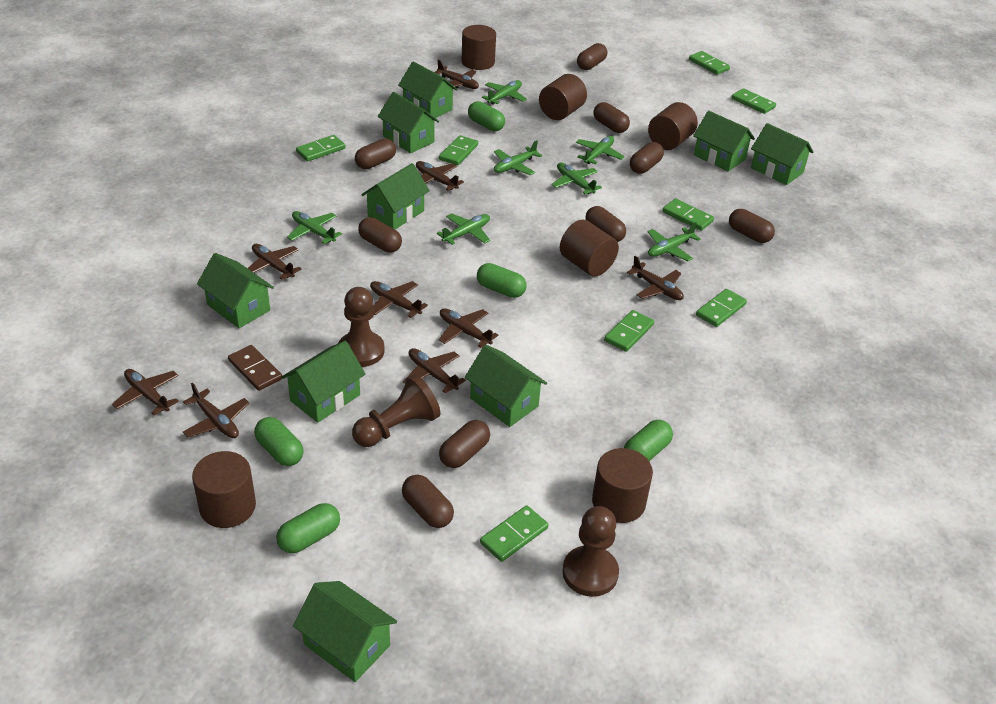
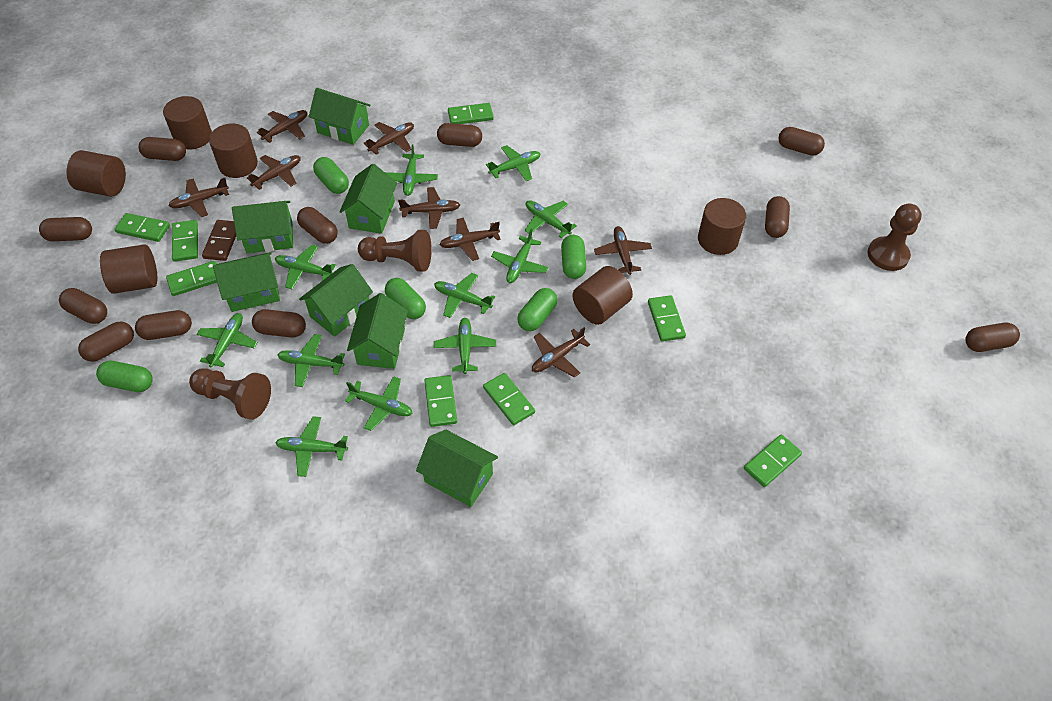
brown capsule: 9 -> 11
brown plane: 9 -> 8
green house: 9 -> 7
green plane: 7 -> 11

